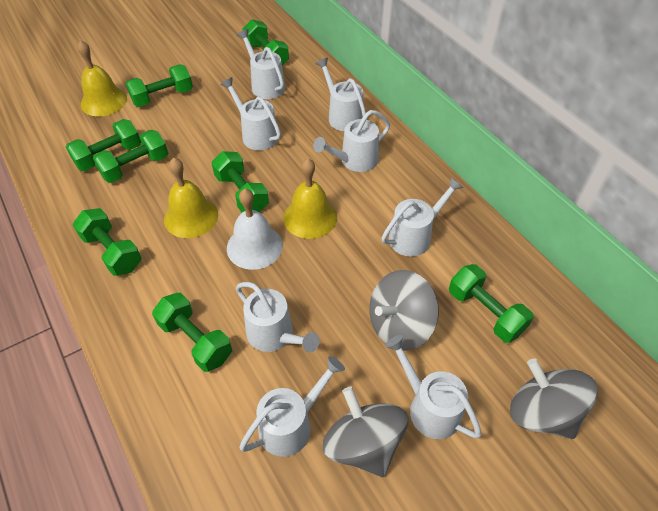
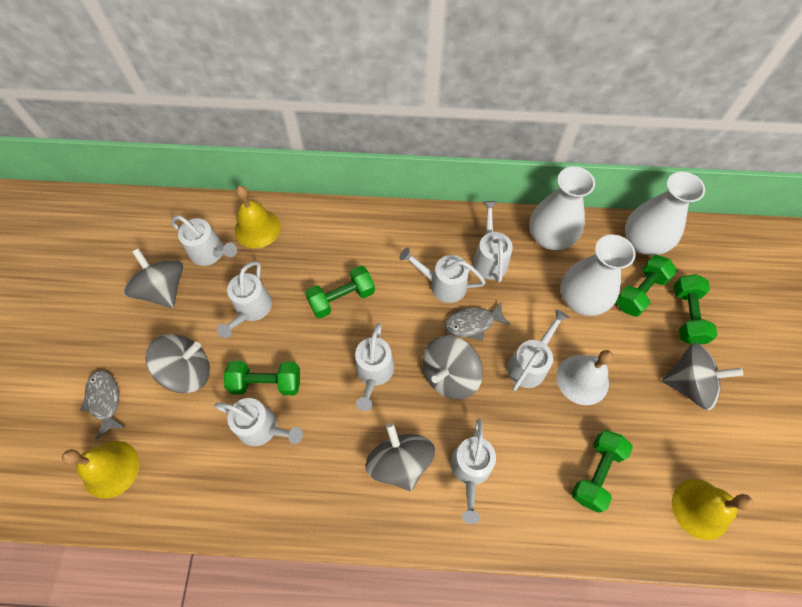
green dumbbell: 8 -> 5
grey fish: 0 -> 2
grey spinning top: 3 -> 5
white vase: 0 -> 3

